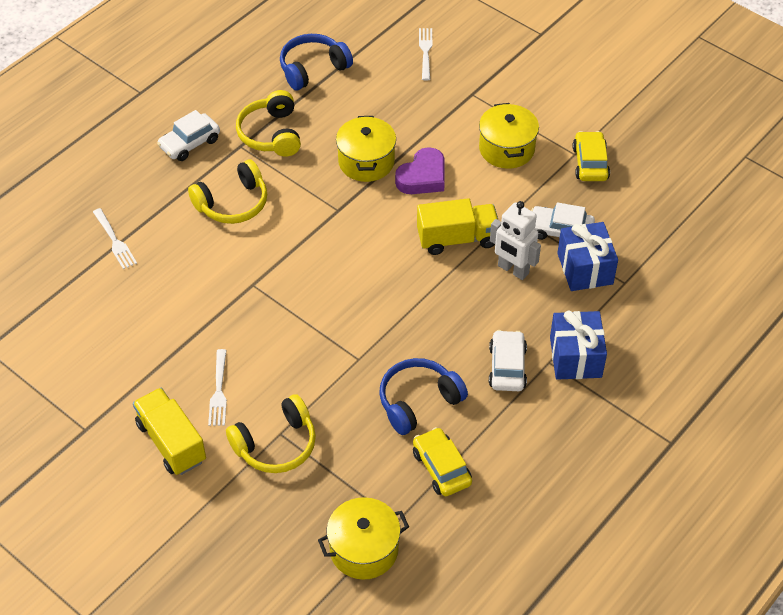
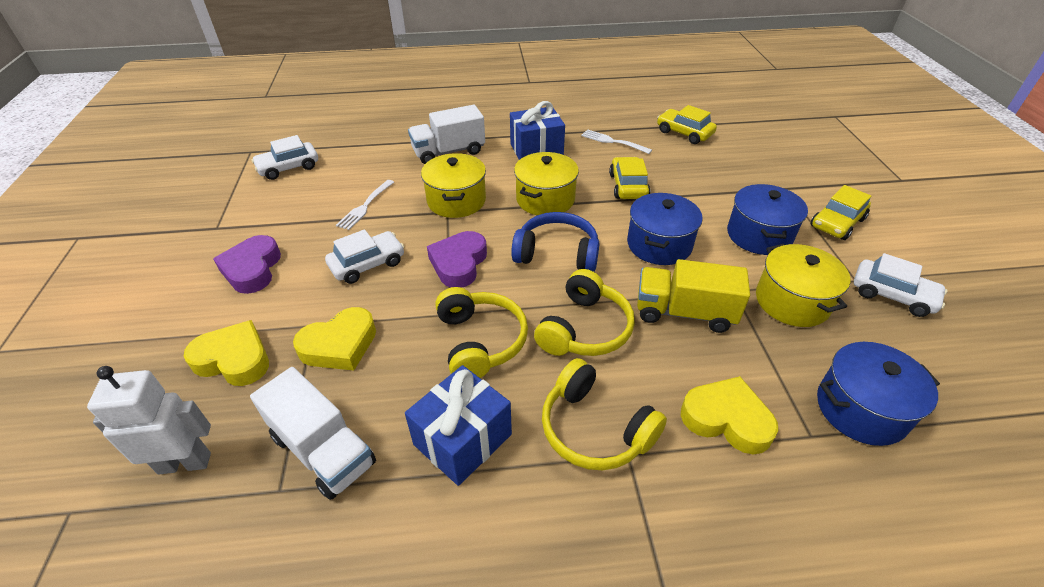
blue headphones: 2 -> 1
blue pot: 0 -> 3
purple heart: 1 -> 2
white fork: 3 -> 2
white truck: 0 -> 2
yellow car: 2 -> 3
yellow heart: 0 -> 3
yellow truck: 2 -> 1

